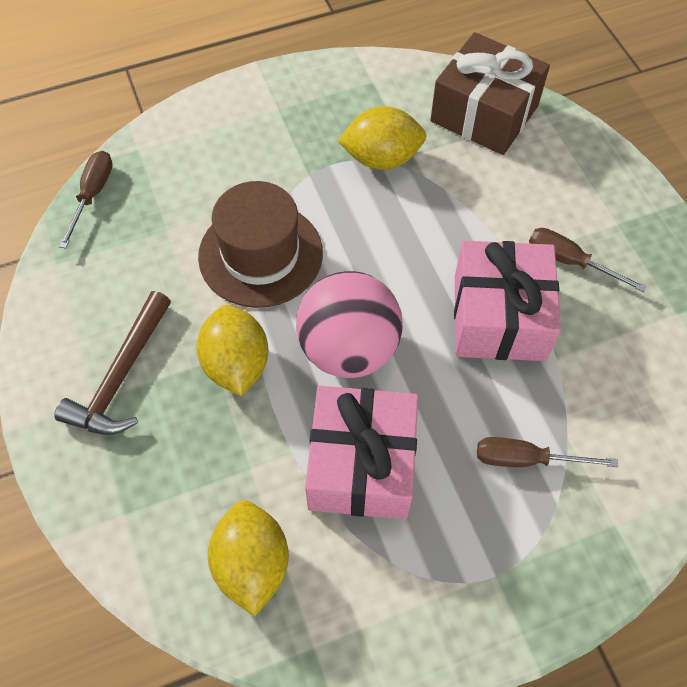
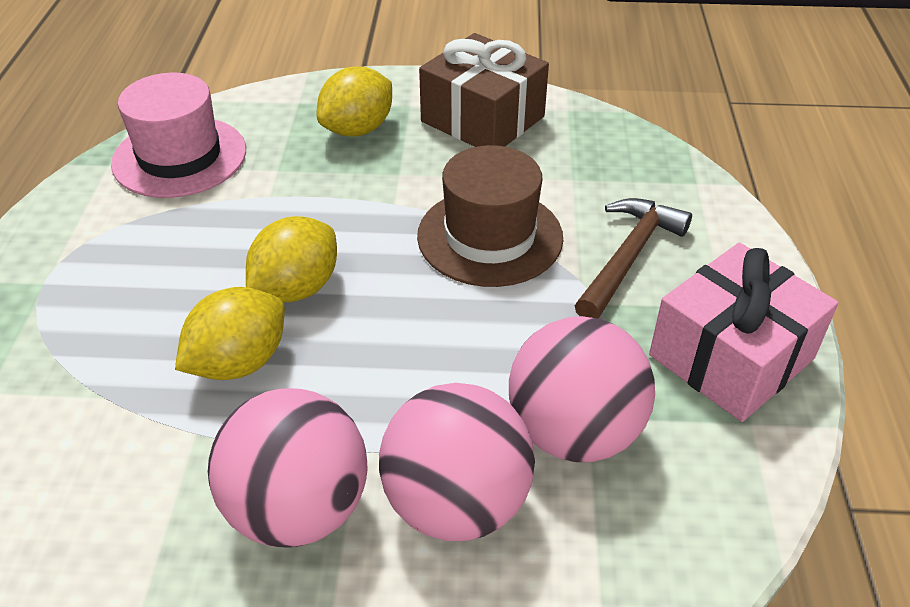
brown screwdriver: 3 -> 0
pink ball: 1 -> 3
pink gift: 2 -> 1
pink hat: 0 -> 1

